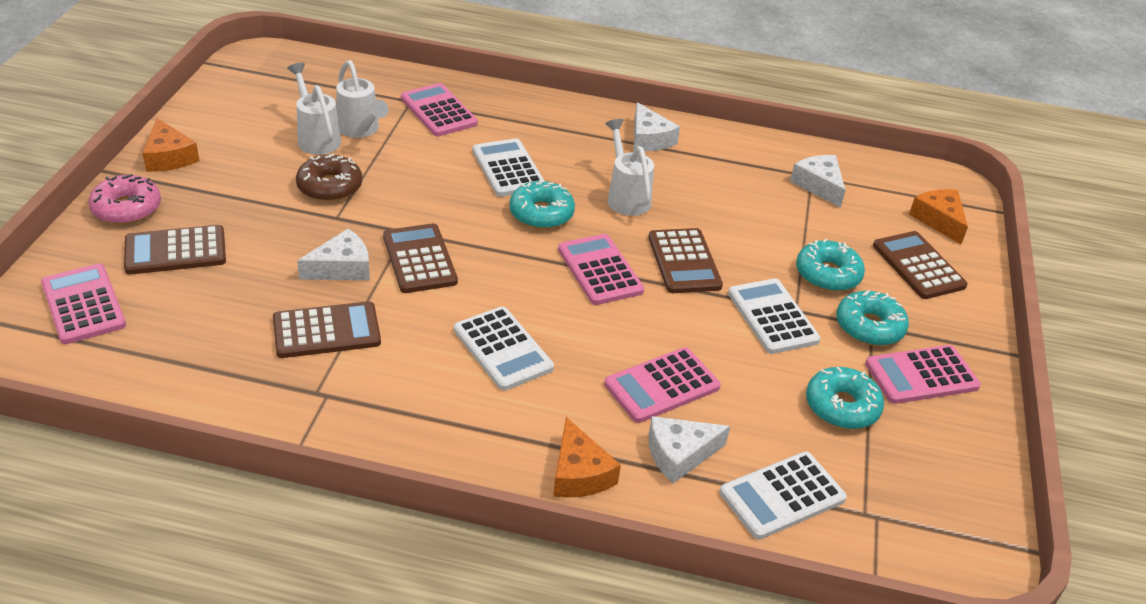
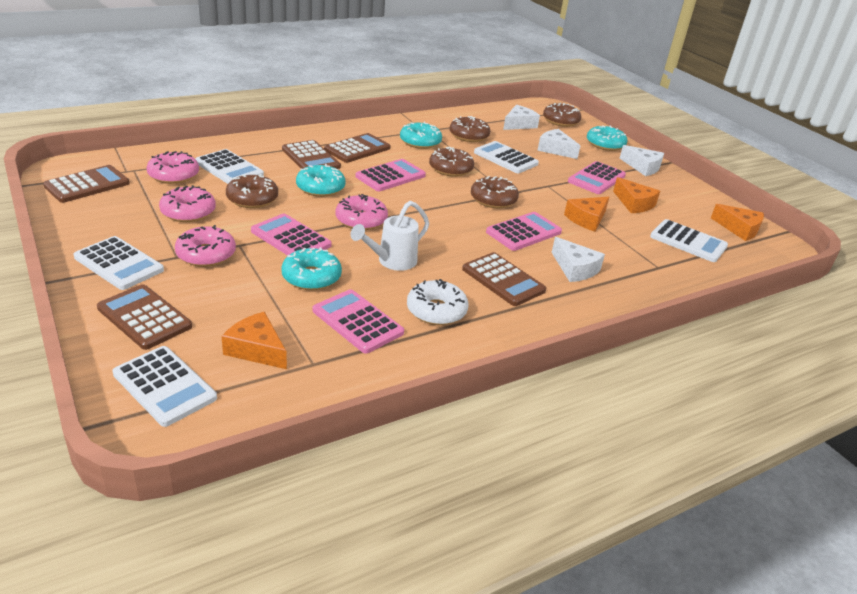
brown donut: 1 -> 5
orange cheese: 3 -> 4
pink donut: 1 -> 4
white calculator: 4 -> 5
white donut: 0 -> 1
white watering can: 3 -> 1

